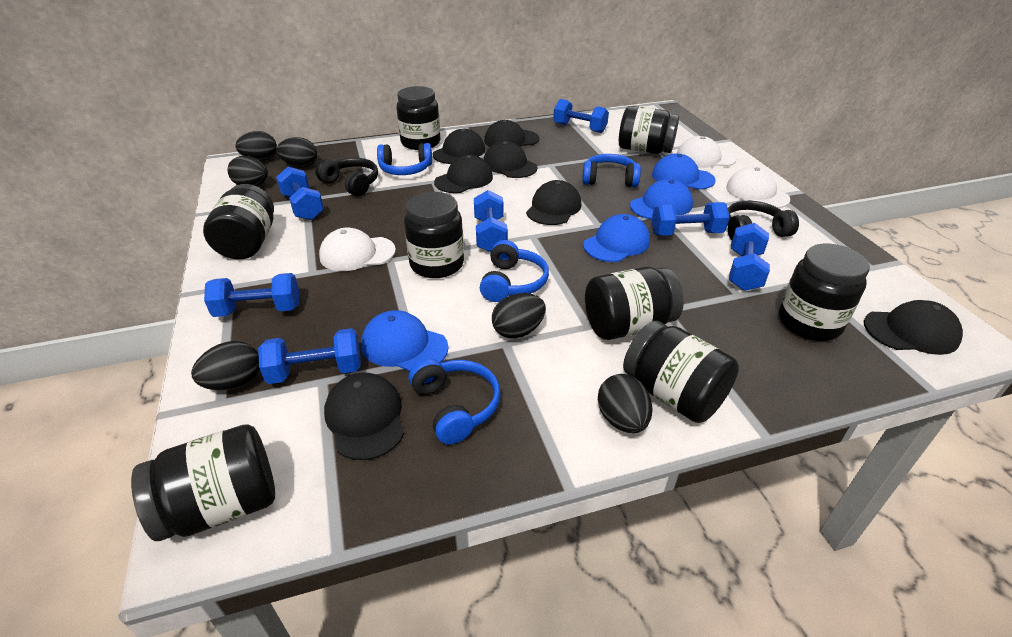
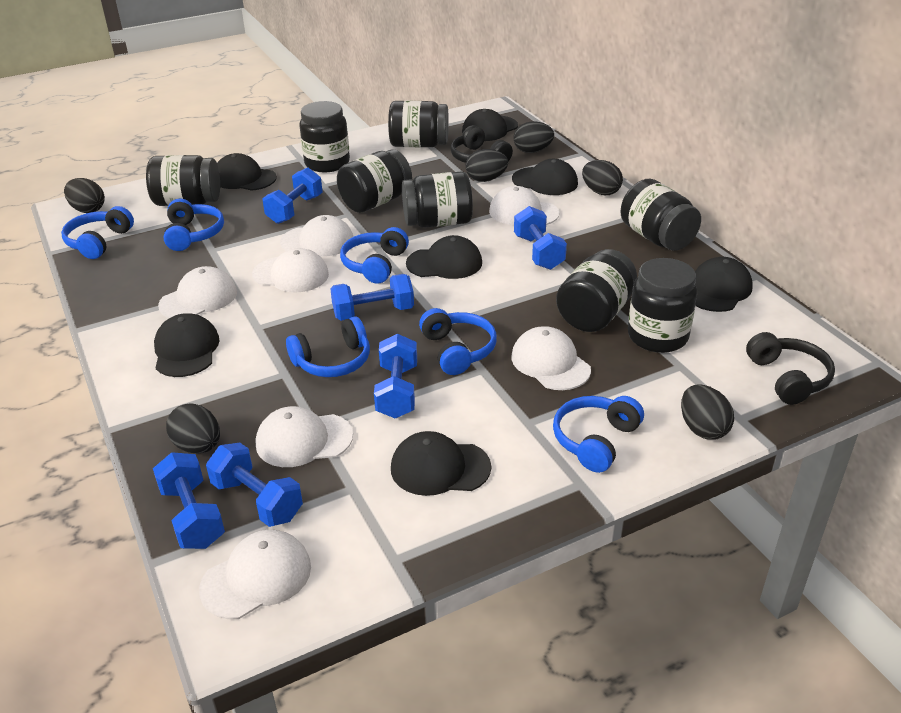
blue cap: 4 -> 0
blue dumbbell: 7 -> 6
blue headphones: 4 -> 6
white cap: 3 -> 7

